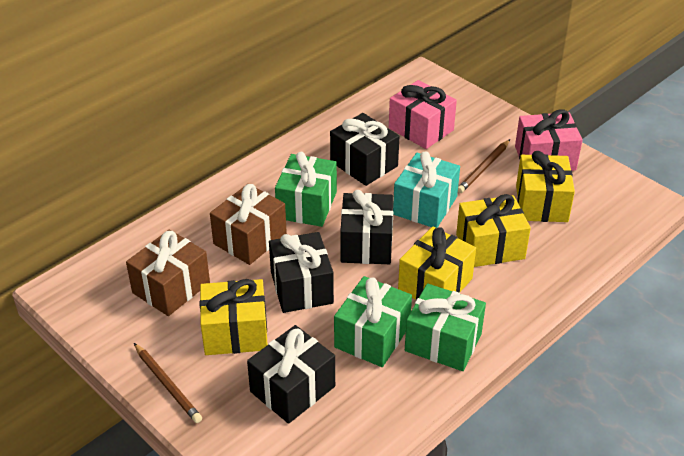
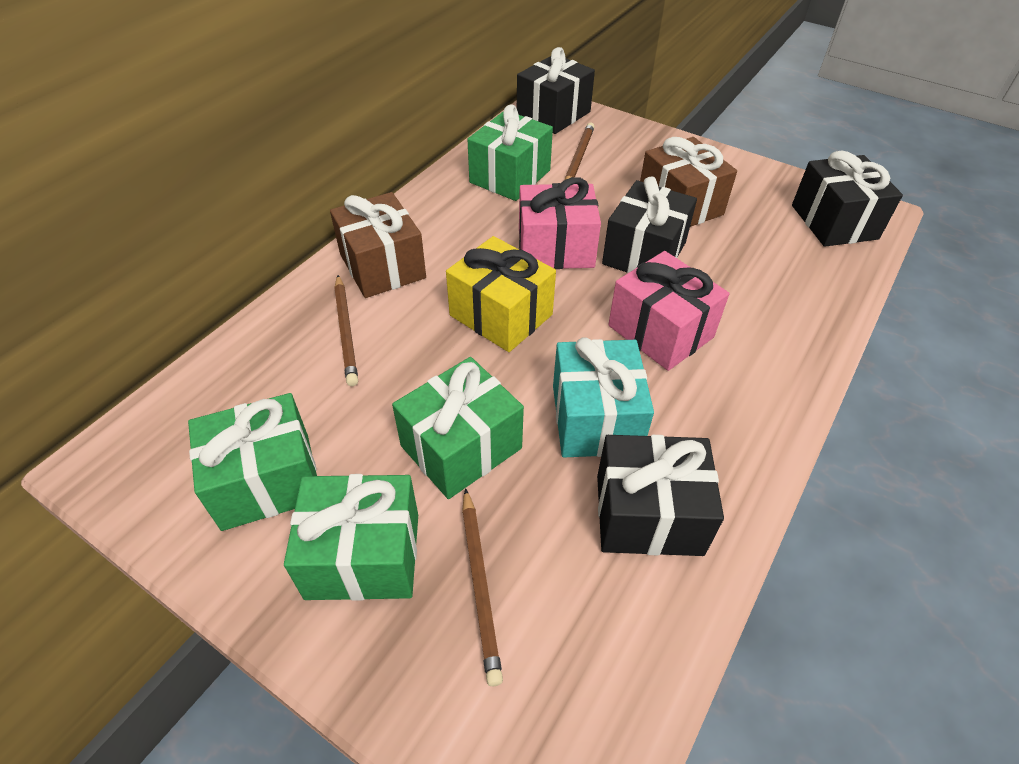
brown pencil: 2 -> 3
green gift: 3 -> 4
yellow gift: 4 -> 1

